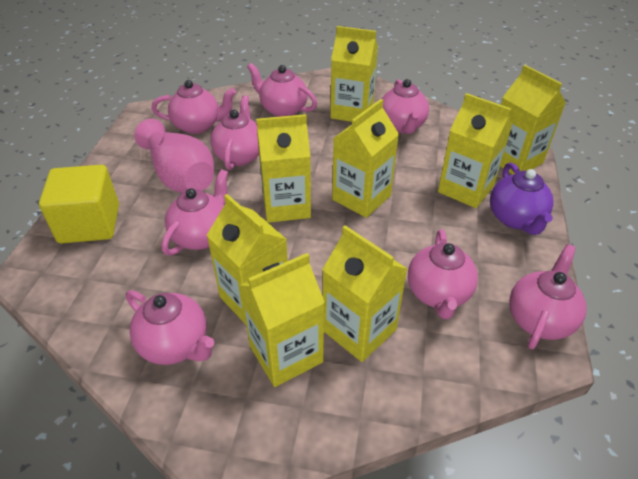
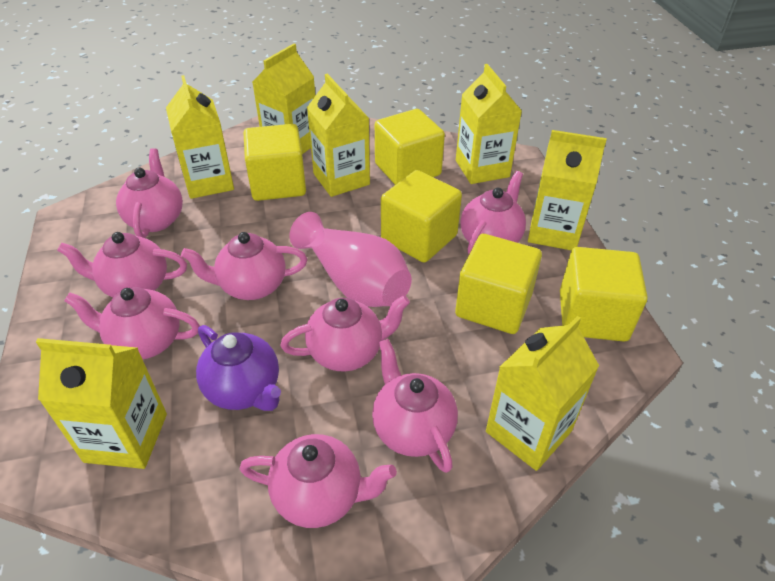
yellow carton: 8 -> 7
yellow cube: 1 -> 5

